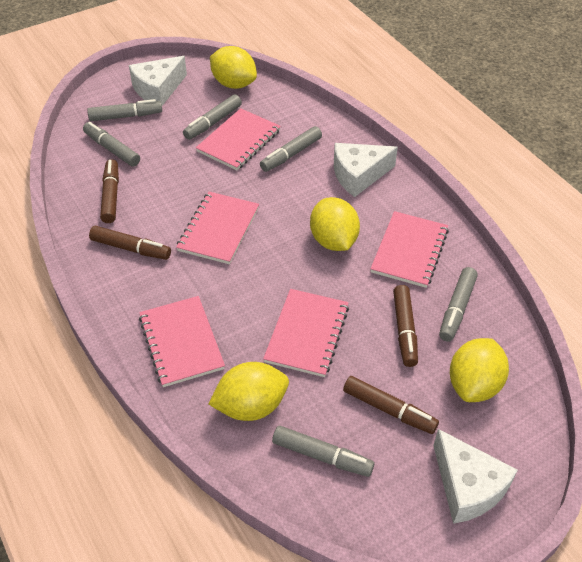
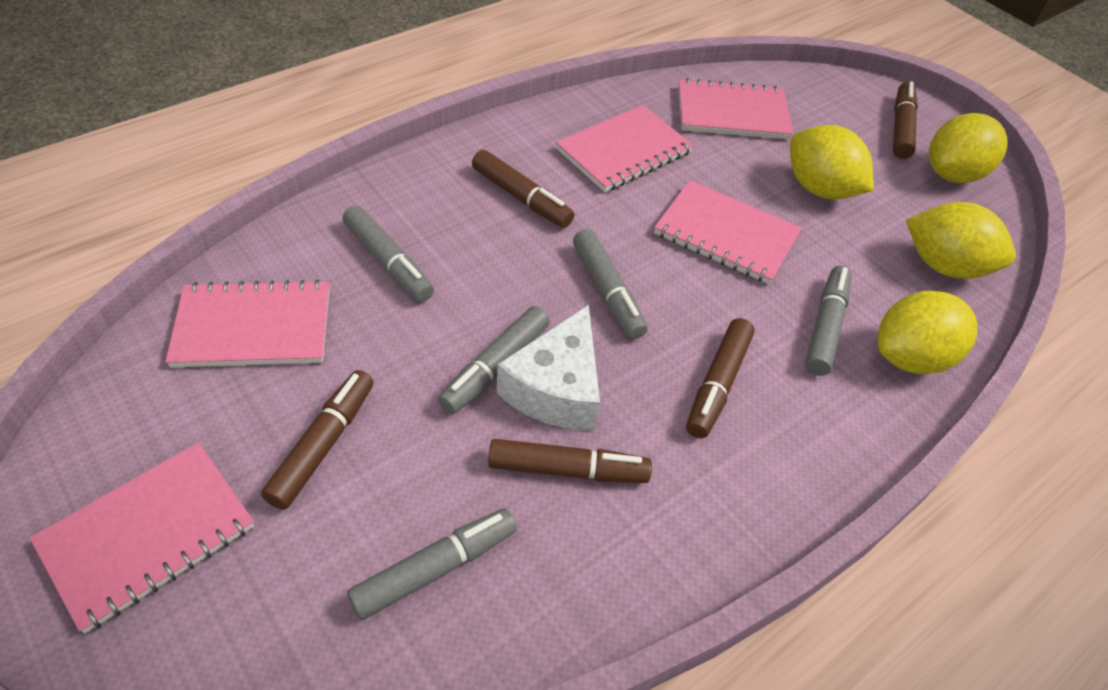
brown marker: 4 -> 5
grey marker: 6 -> 5
white cheese: 3 -> 1

